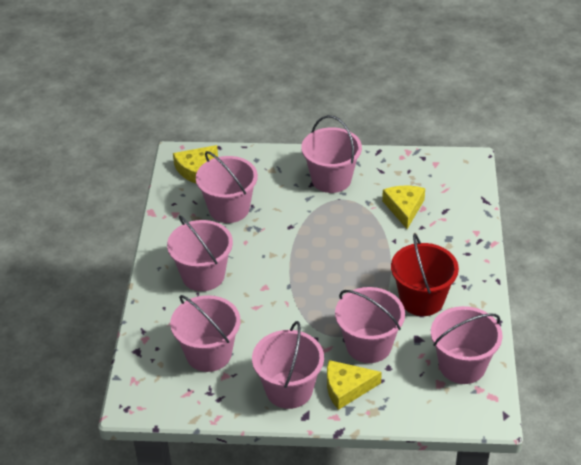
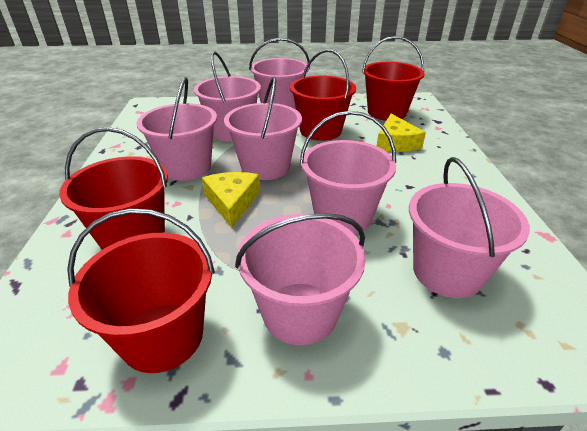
red bucket: 1 -> 4
yellow cheese: 3 -> 2

